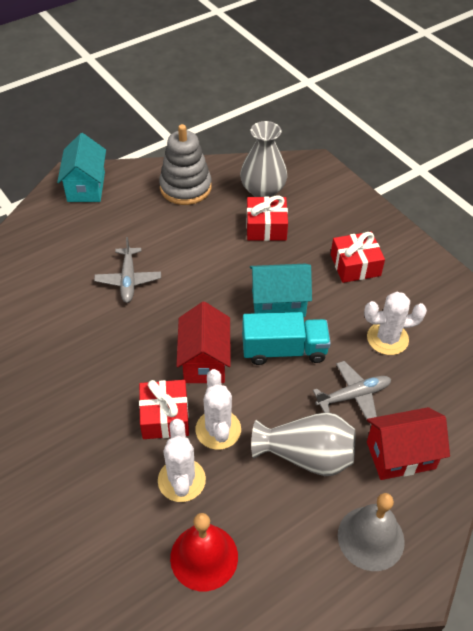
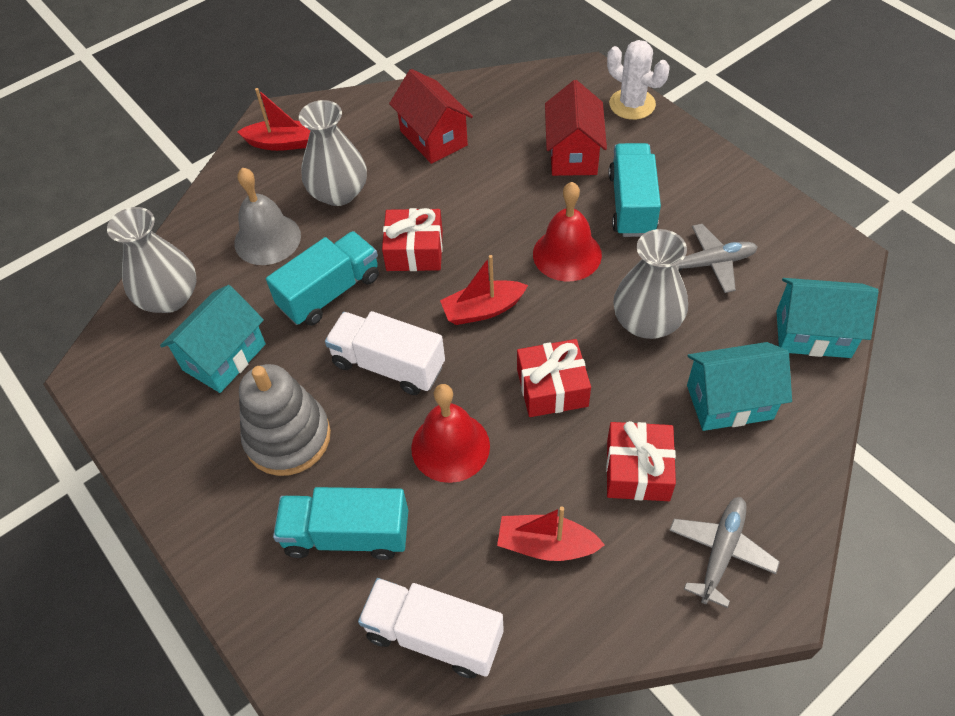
grey vase: 2 -> 3
red bell: 1 -> 2
red boat: 0 -> 3
turquoise house: 2 -> 3
turquoise truck: 1 -> 3
white cactus: 3 -> 1
white truck: 0 -> 2

